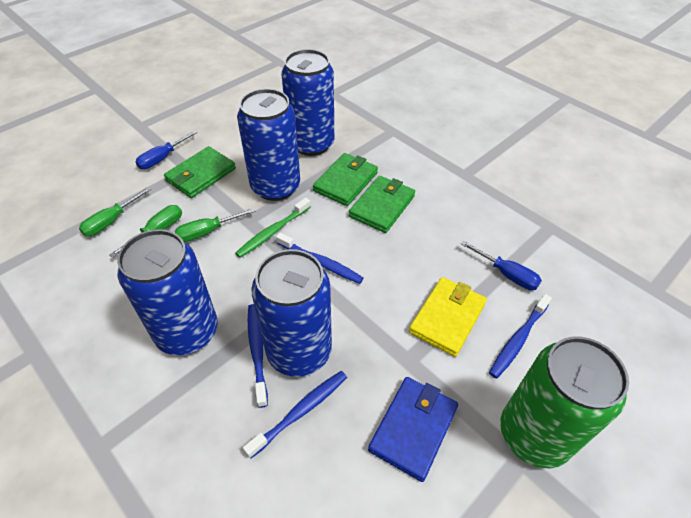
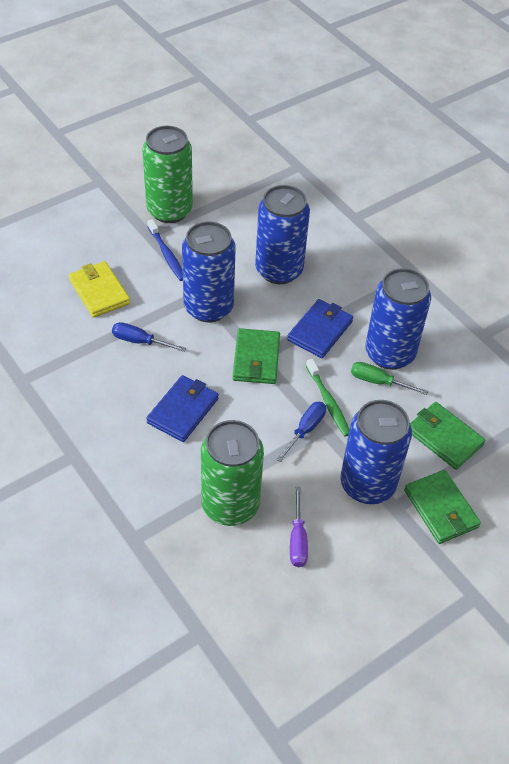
blue toothbrush: 4 -> 1
blue wallet: 1 -> 2
green can: 1 -> 2
green screwdriver: 3 -> 1
purple screwdriver: 0 -> 1

